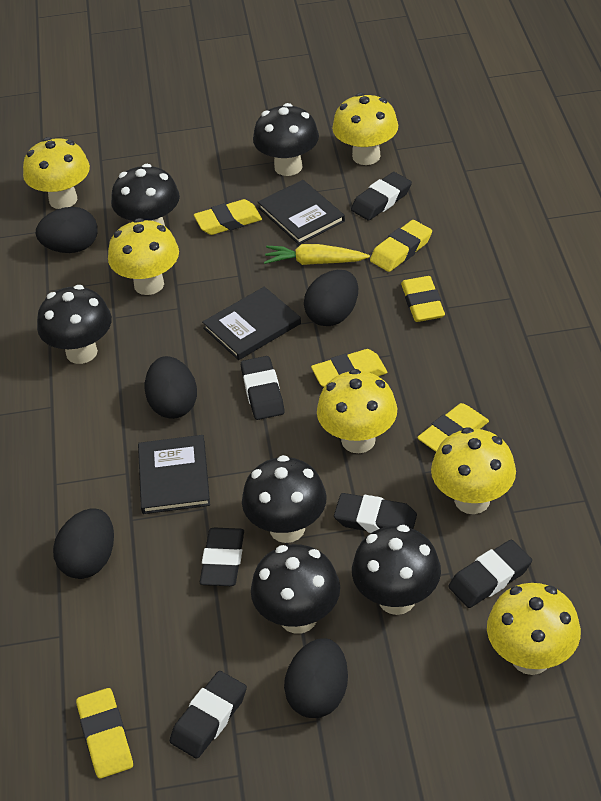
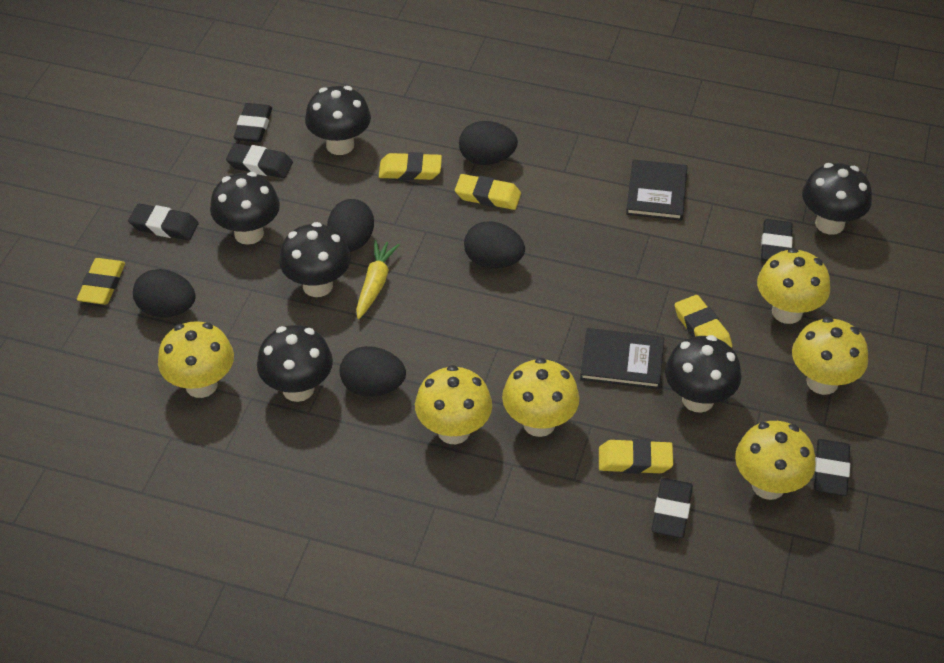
black book: 3 -> 2
yellow eraser: 6 -> 5

